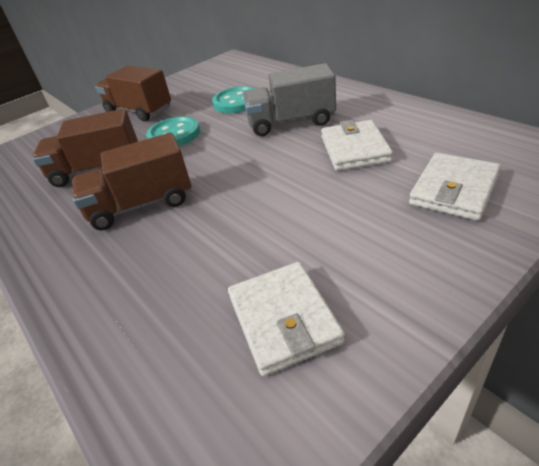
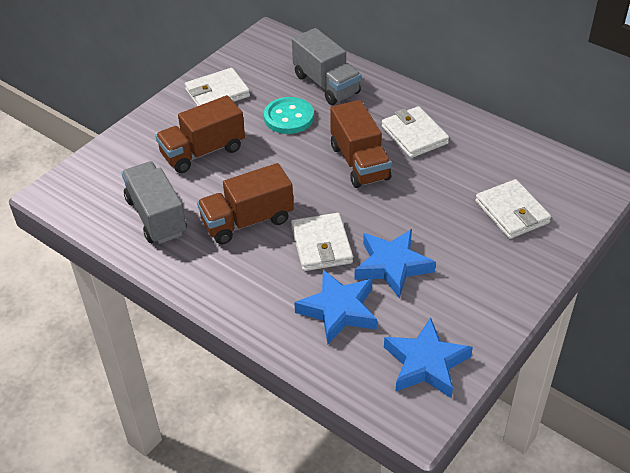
blue star: 0 -> 3
grey truck: 1 -> 2
turquoise button: 2 -> 1
white wallet: 3 -> 4

